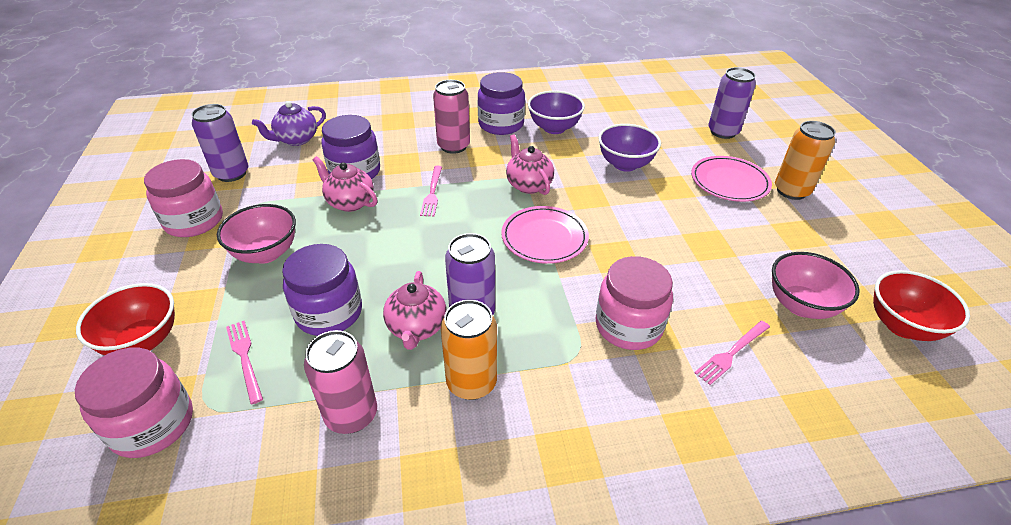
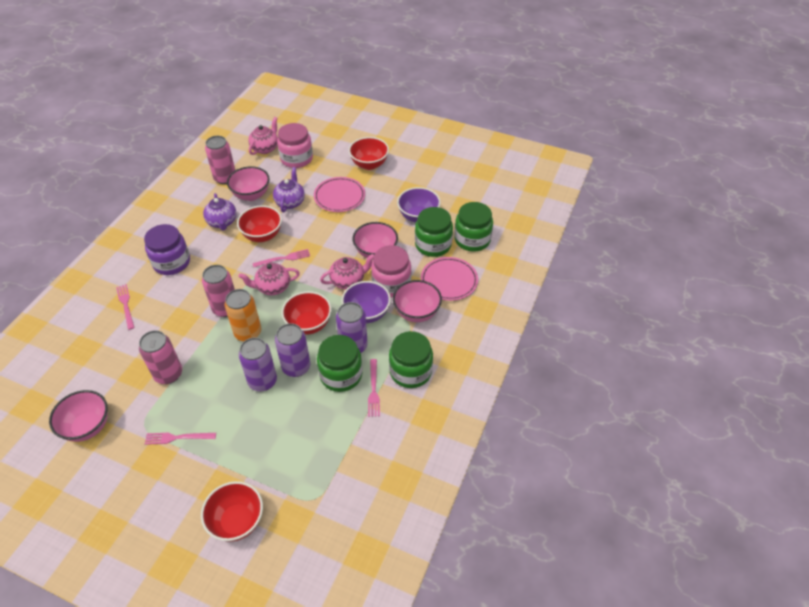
green jar: 0 -> 4
orange can: 2 -> 1
pink bowl: 2 -> 4
pink can: 2 -> 3
pink fork: 3 -> 4
pink jar: 3 -> 2
purple jar: 3 -> 1
purple teapot: 1 -> 2
red bowl: 2 -> 4

